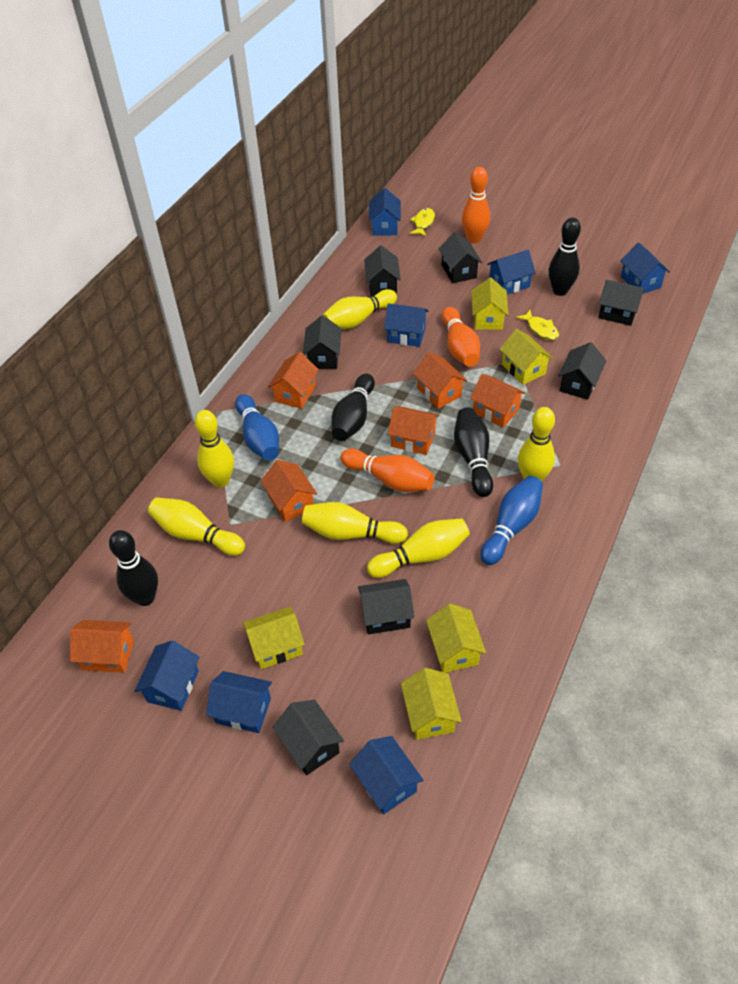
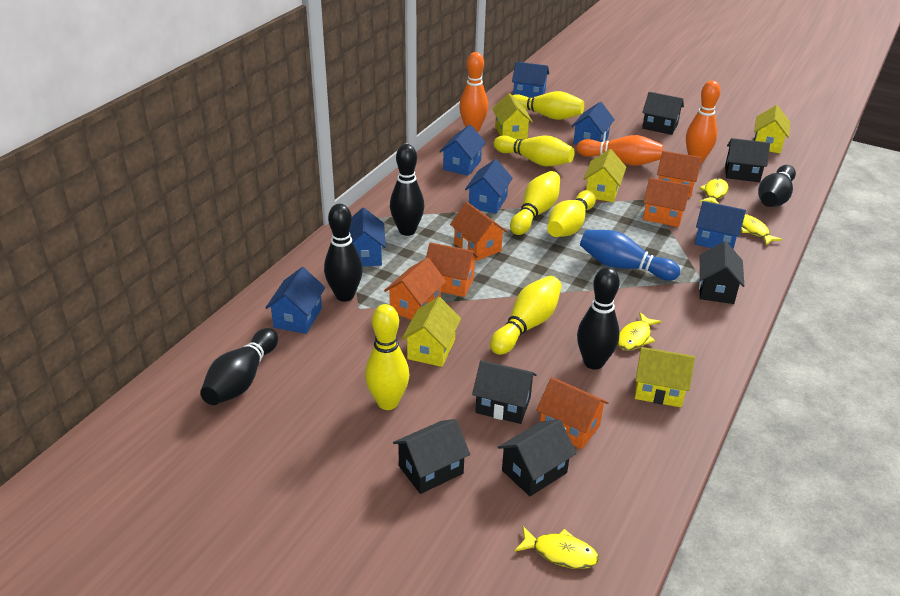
black bowling pin: 4 -> 5
black house: 7 -> 6
blue bowling pin: 2 -> 1
yellow fish: 2 -> 4

